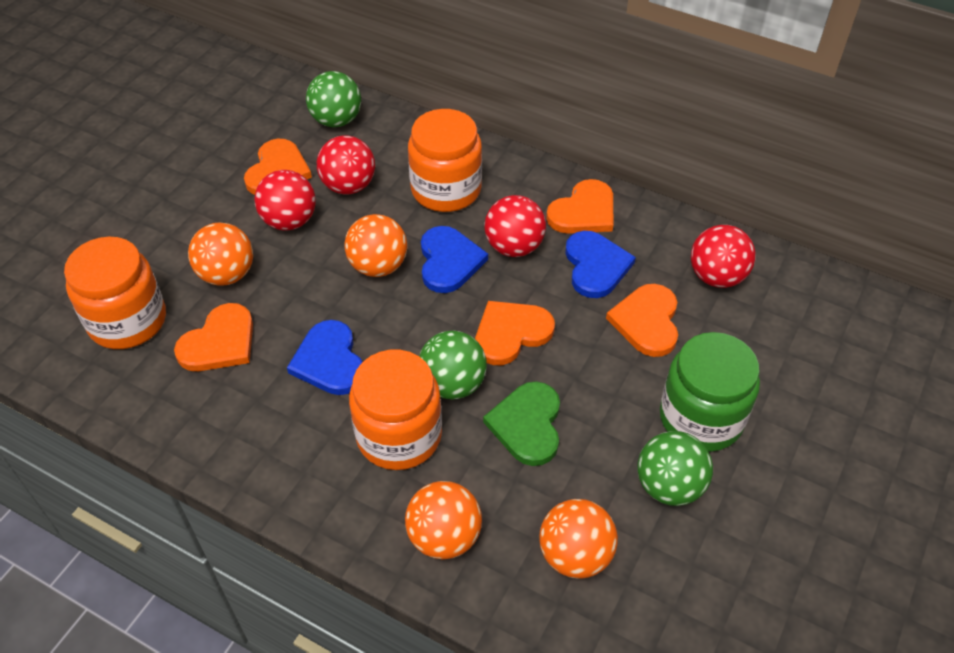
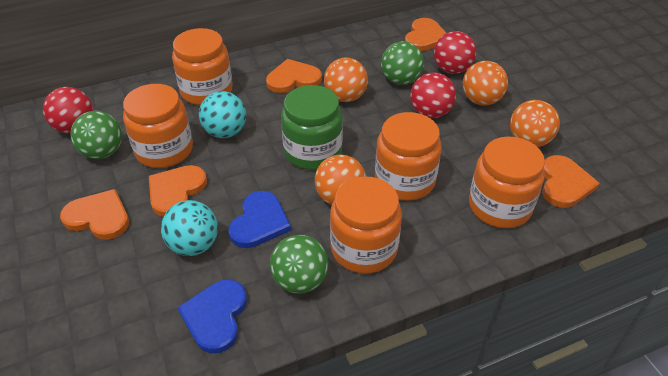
blue heart: 3 -> 2
green heart: 1 -> 0
orange jar: 3 -> 5
red ball: 4 -> 3
turquoise ball: 0 -> 2

